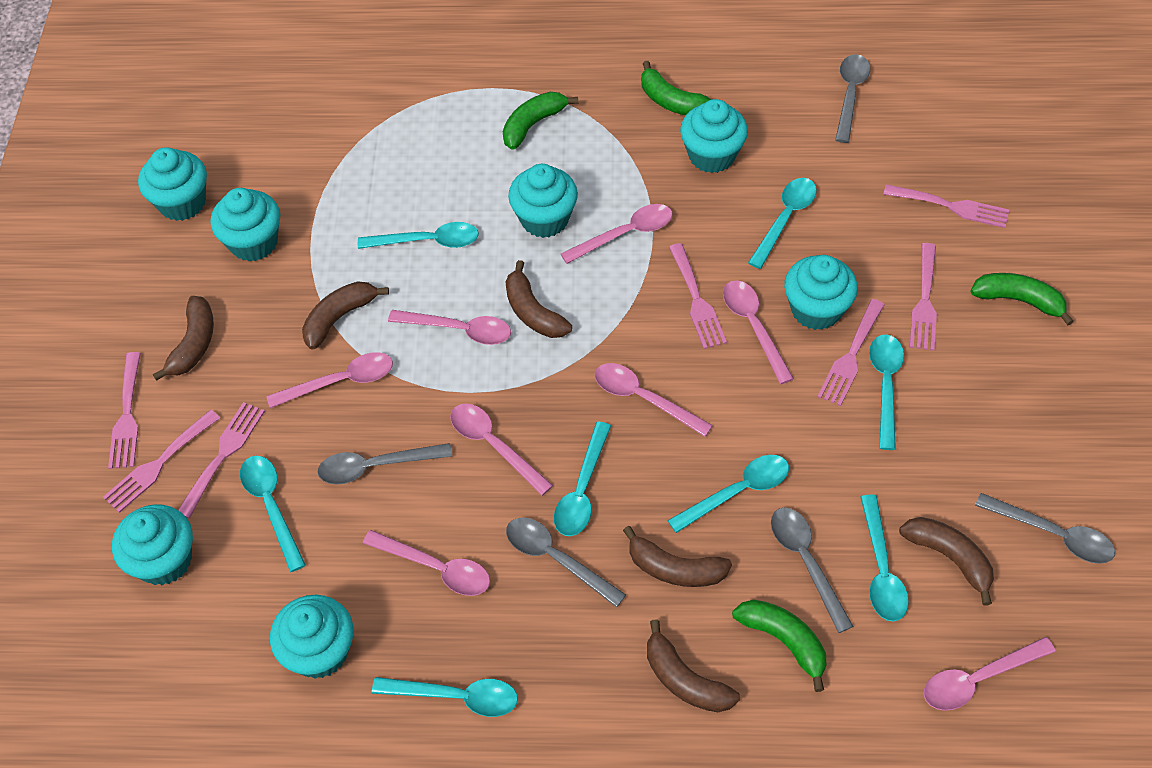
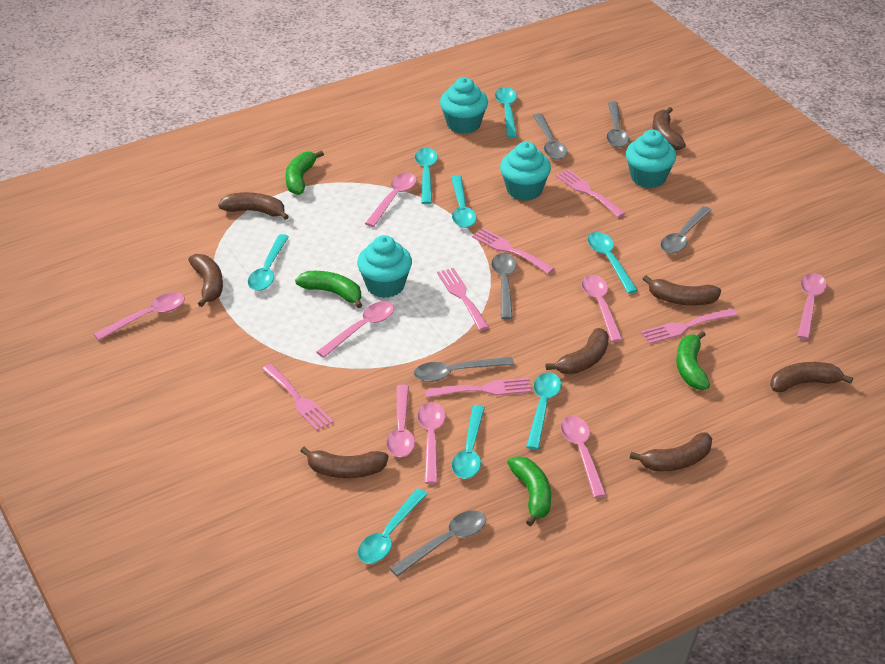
brown banana: 6 -> 8
grey spoon: 5 -> 6
pink fork: 7 -> 6
turquoise cupcake: 7 -> 4

